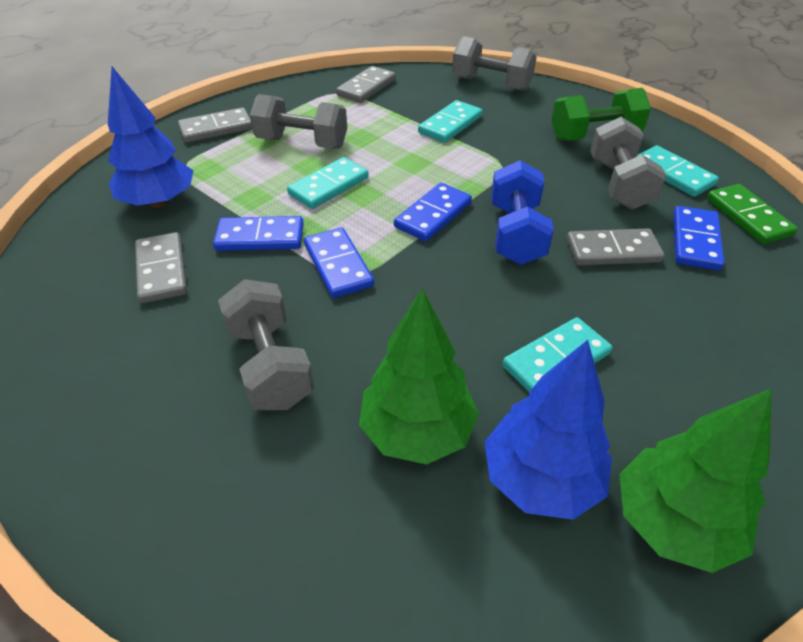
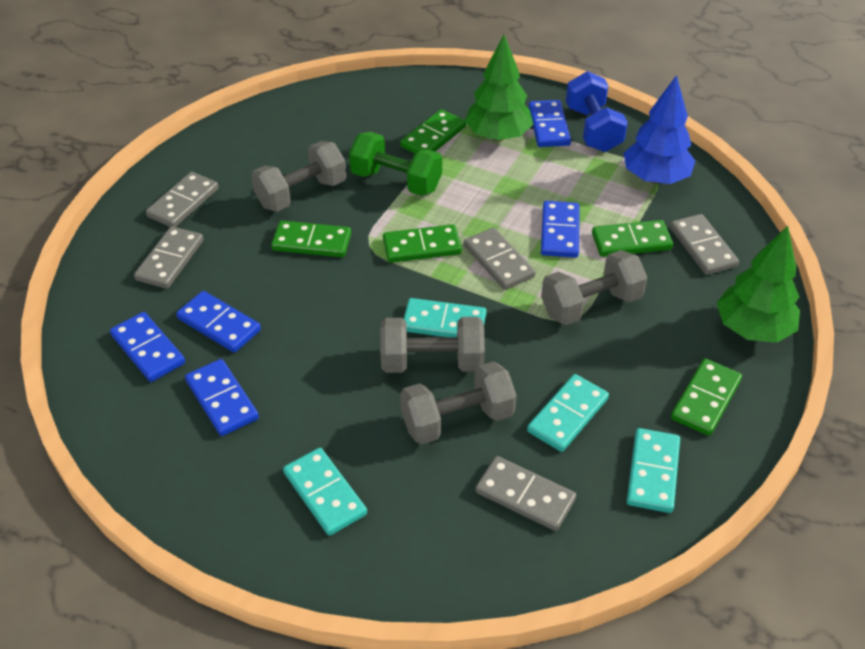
blue domino: 4 -> 5
blue tree: 2 -> 1
green domino: 1 -> 5
grey domino: 4 -> 5

